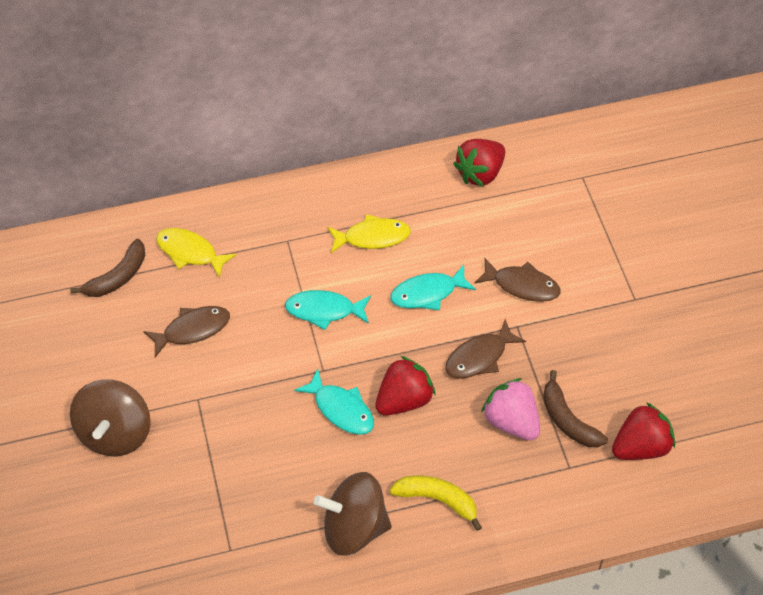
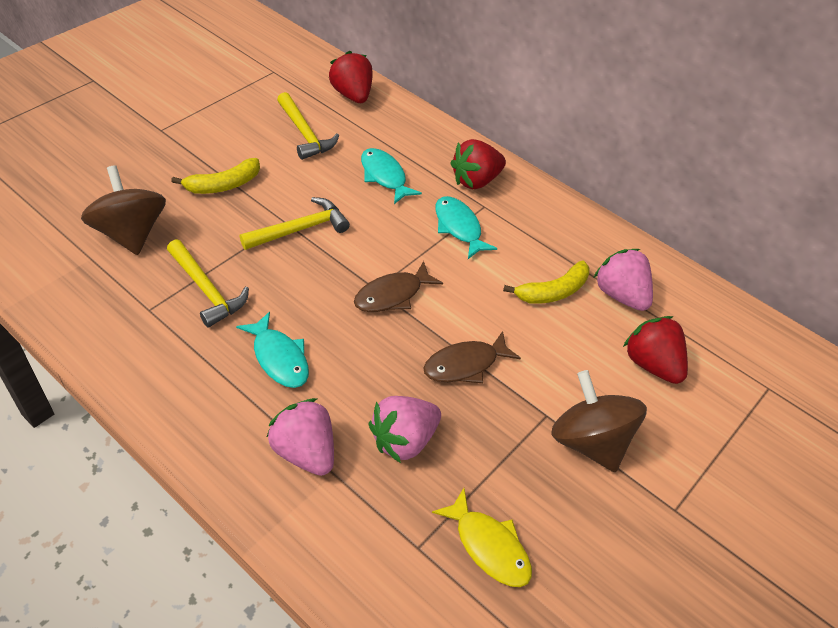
brown banana: 2 -> 0
brown fish: 3 -> 2
pink strawberry: 1 -> 3
yellow banana: 1 -> 2
yellow fish: 2 -> 1
yellow hammer: 0 -> 3

